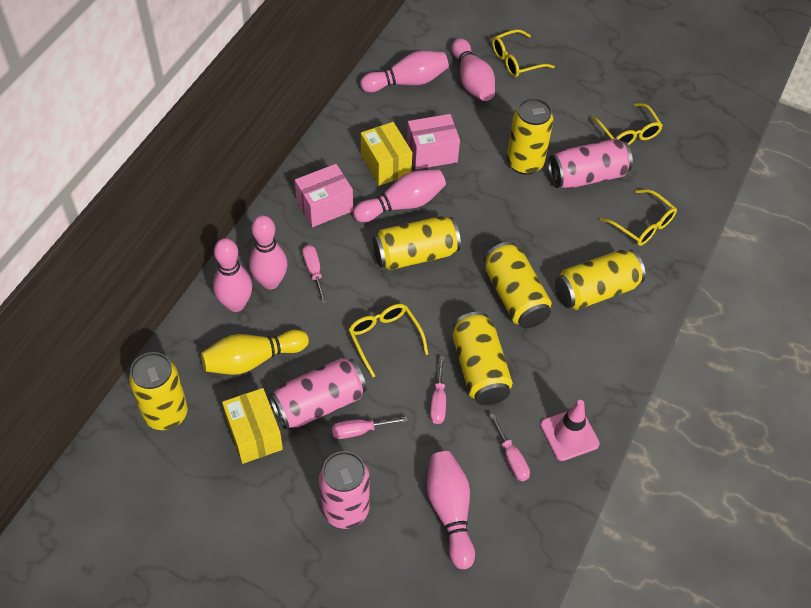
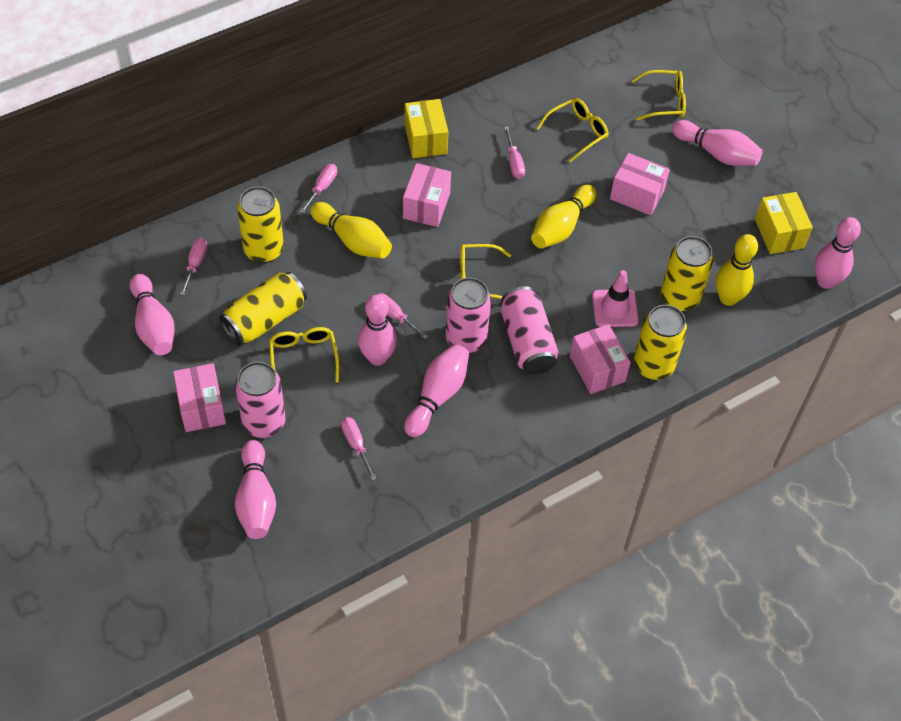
pink box: 2 -> 4
pink screwdriver: 4 -> 5
yellow bowling pin: 1 -> 3
yellow can: 6 -> 4

